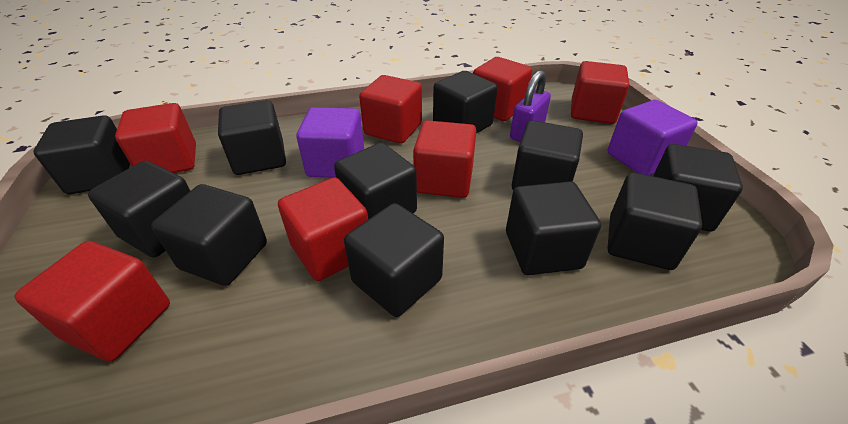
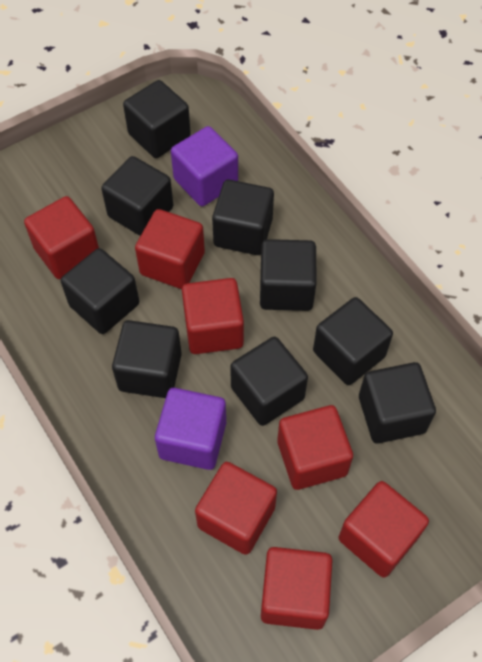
black cube: 11 -> 9
purple padlock: 1 -> 0

